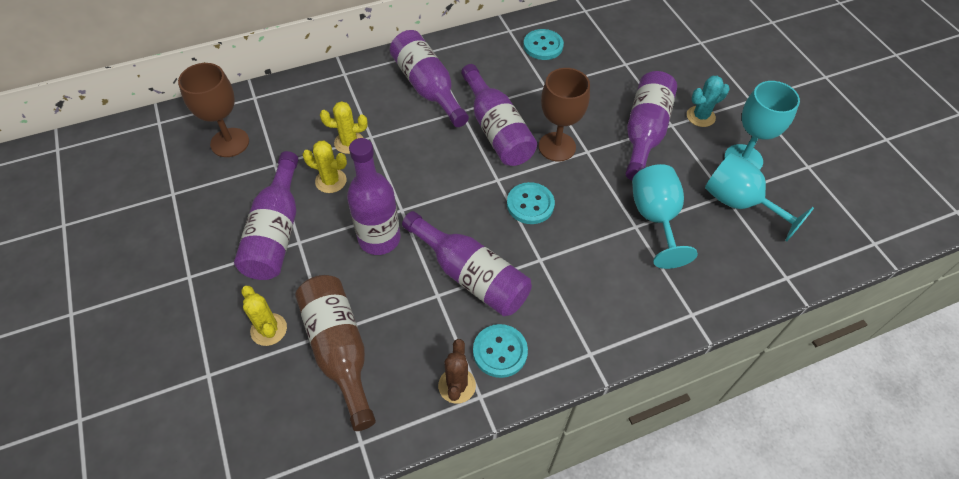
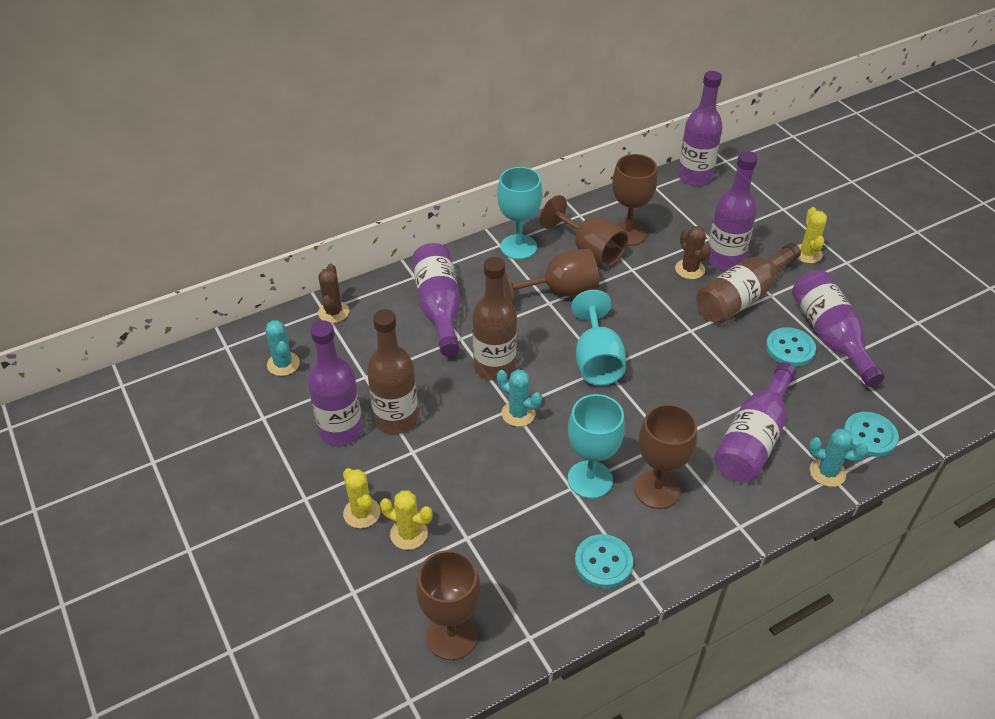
brown bottle: 1 -> 3
brown cactus: 1 -> 2
brown goblet: 2 -> 5
turquoise cactus: 1 -> 3

